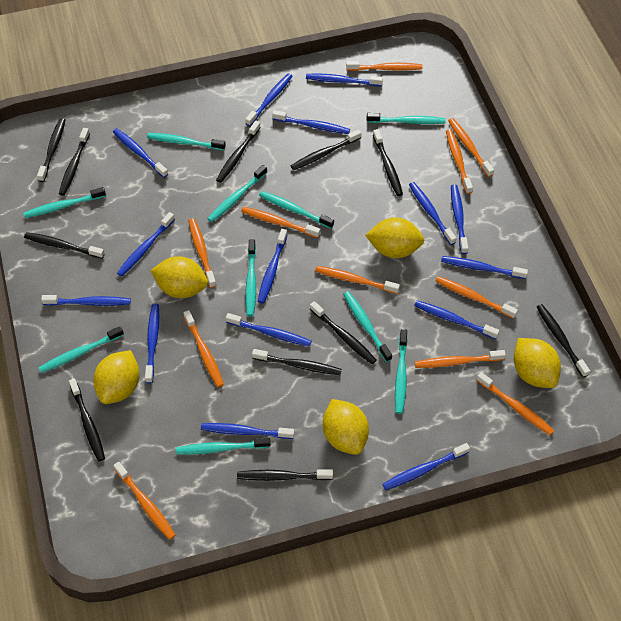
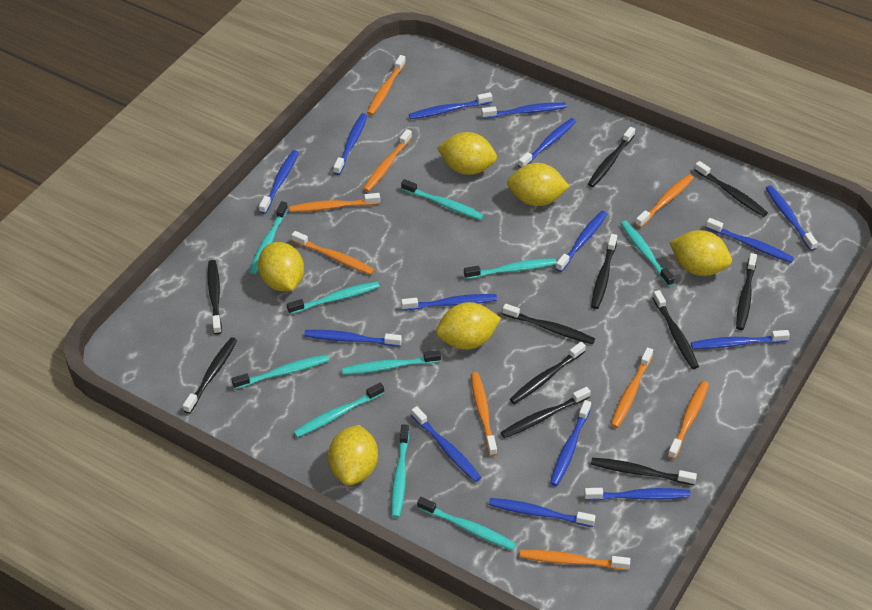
orange toothbrush: 11 -> 9
yellow lemon: 5 -> 6

